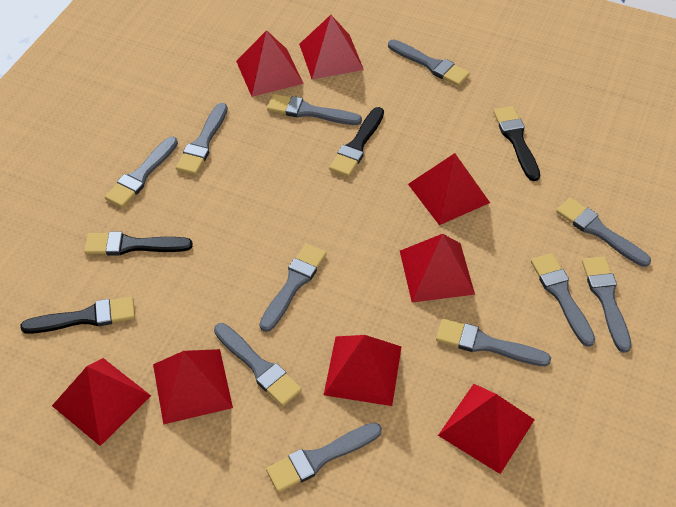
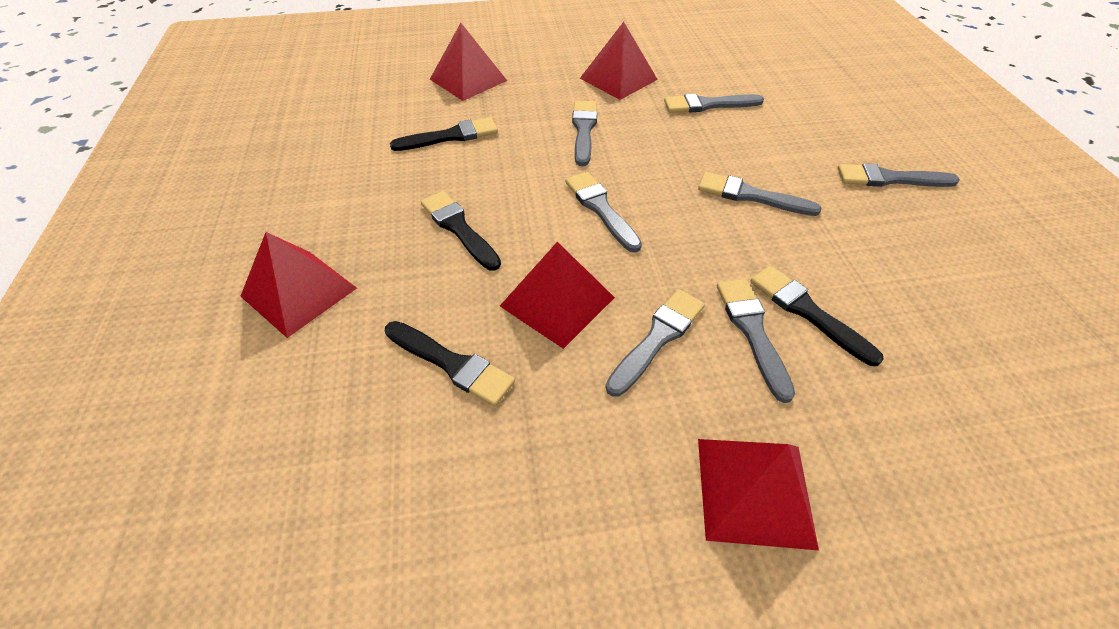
grey brush: 11 -> 7
red pyramid: 8 -> 5

